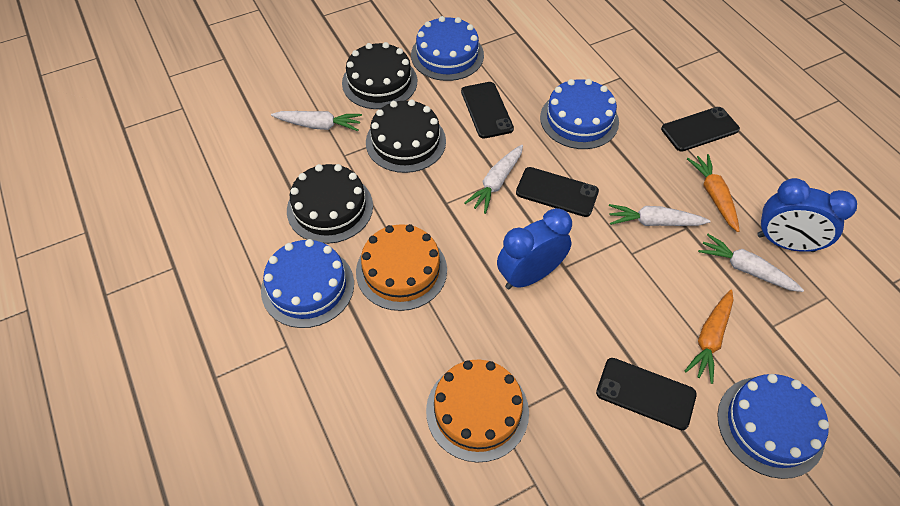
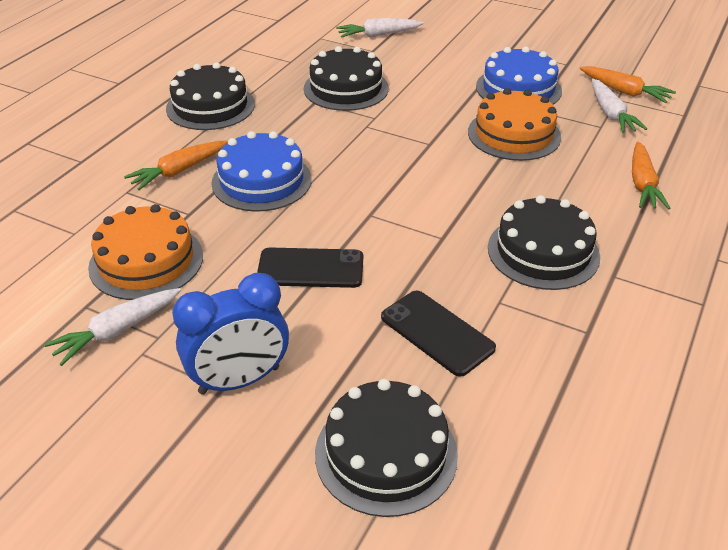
black cake: 3 -> 4
black phone: 4 -> 2
blue cake: 4 -> 2
blue clock: 2 -> 1
orange carrot: 2 -> 3
white carrot: 4 -> 3

